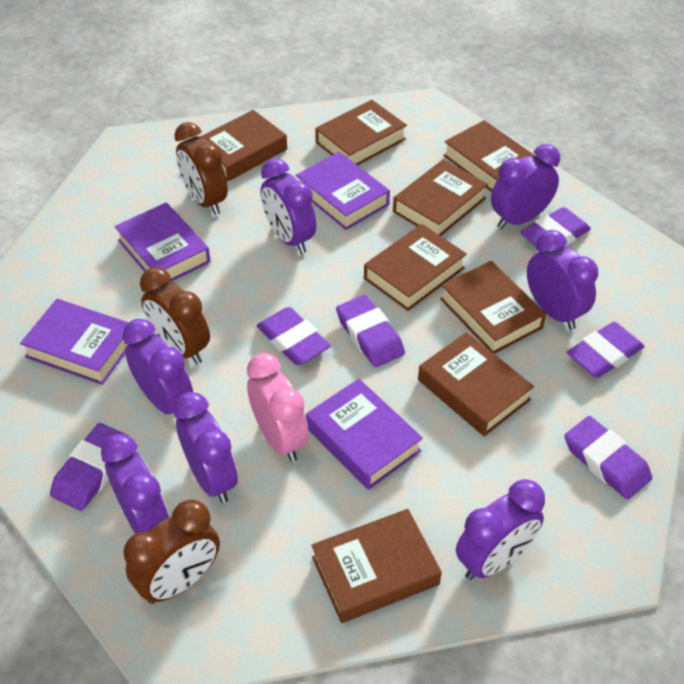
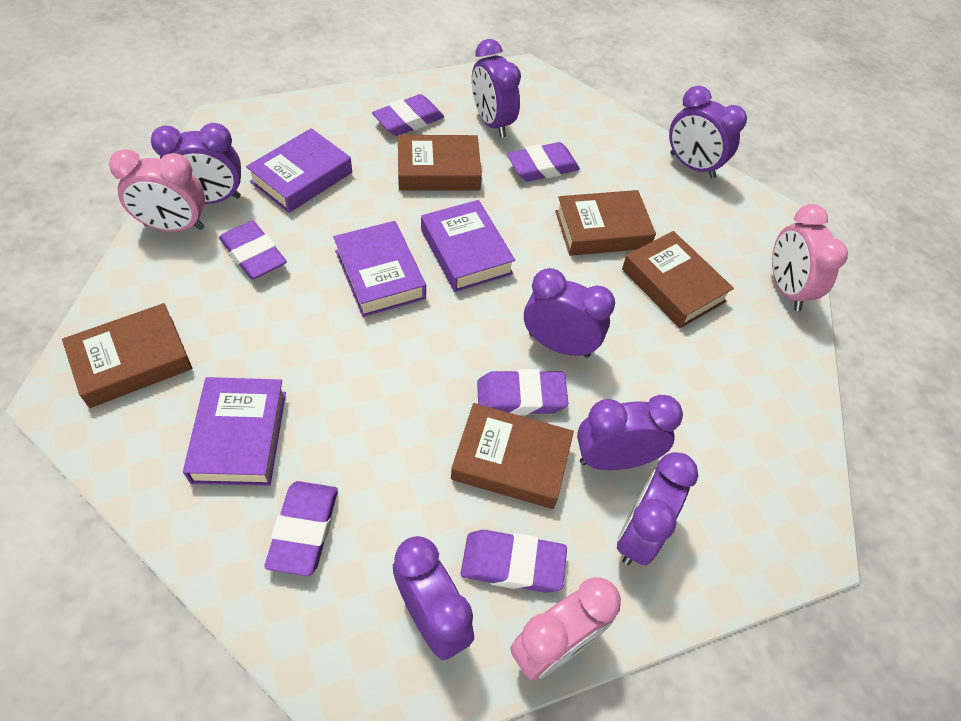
brown book: 8 -> 5
brown clock: 3 -> 0
pink clock: 1 -> 3

